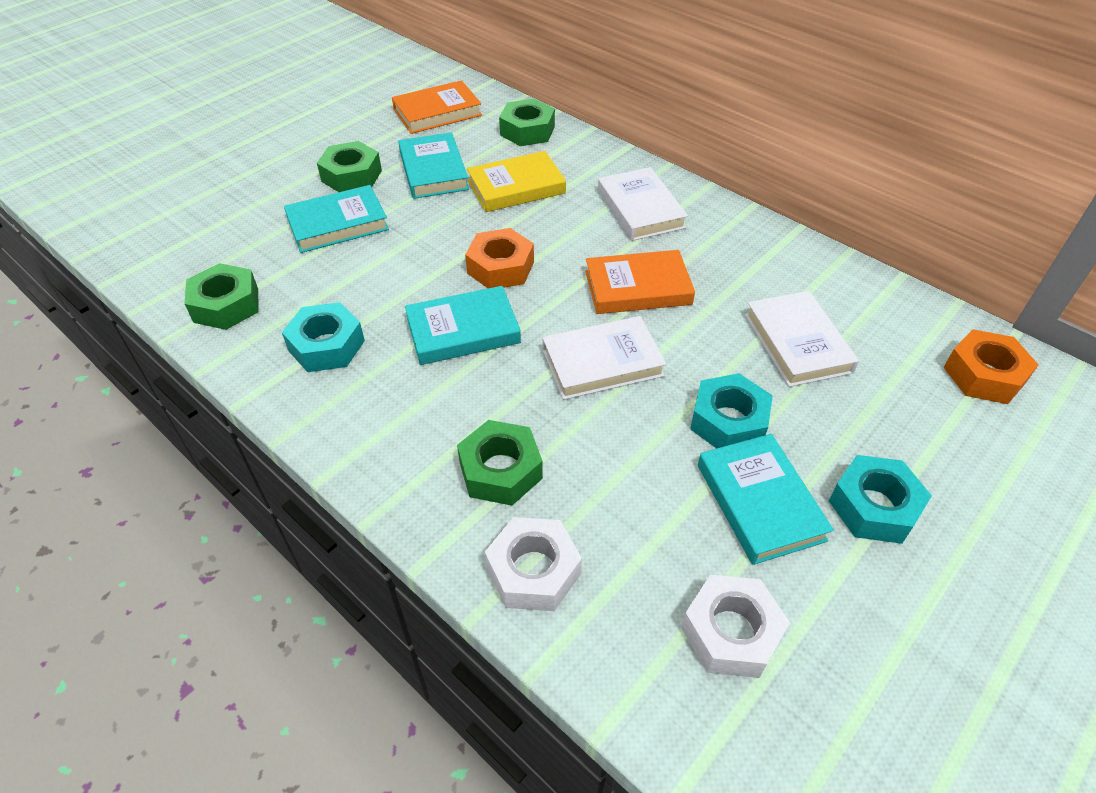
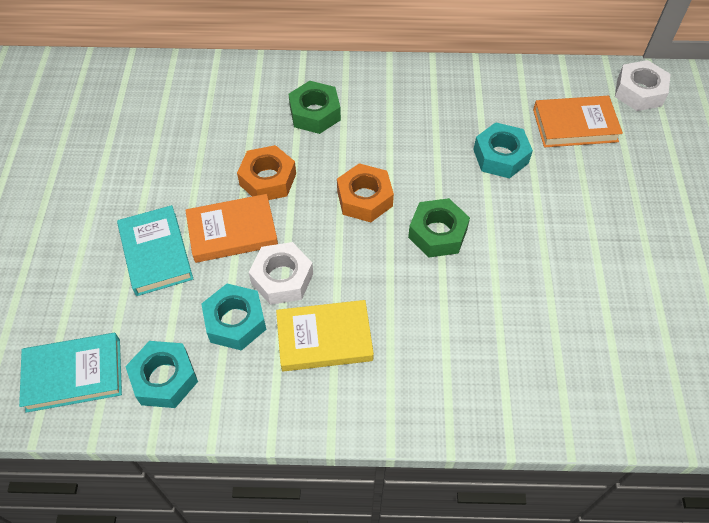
green nut: 4 -> 2
turquoise book: 4 -> 2
white book: 3 -> 0

